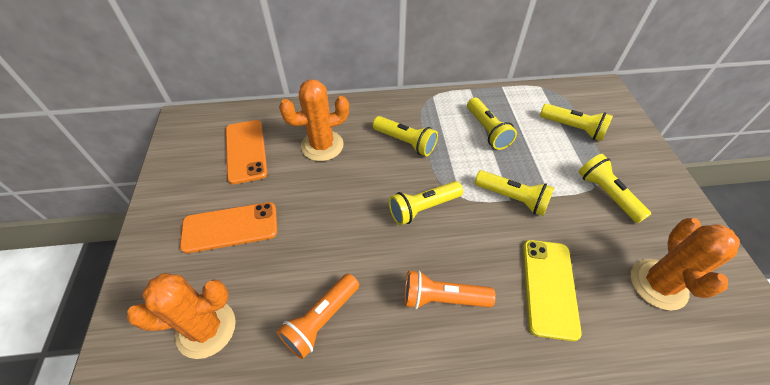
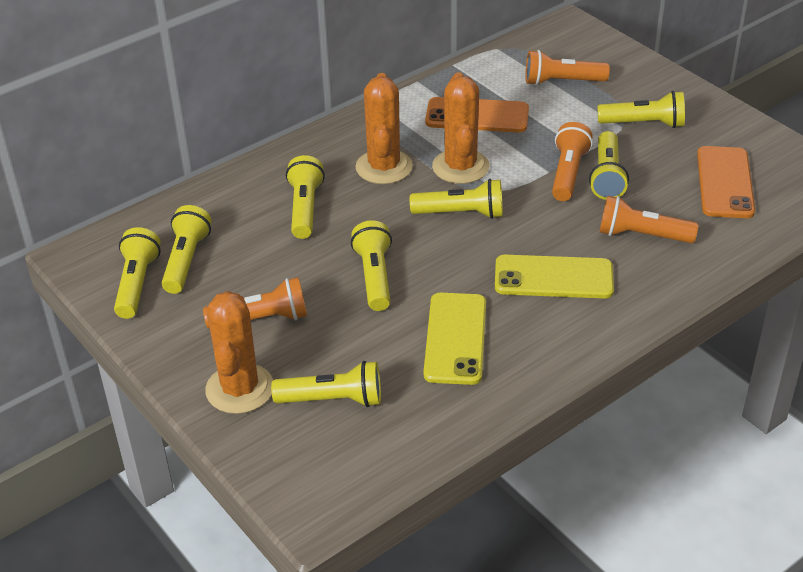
orange flashlight: 2 -> 4
yellow flashlight: 6 -> 8
yellow phone: 1 -> 2

